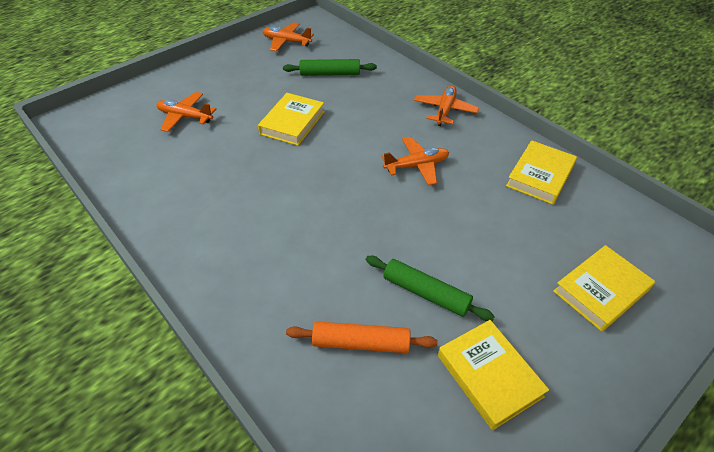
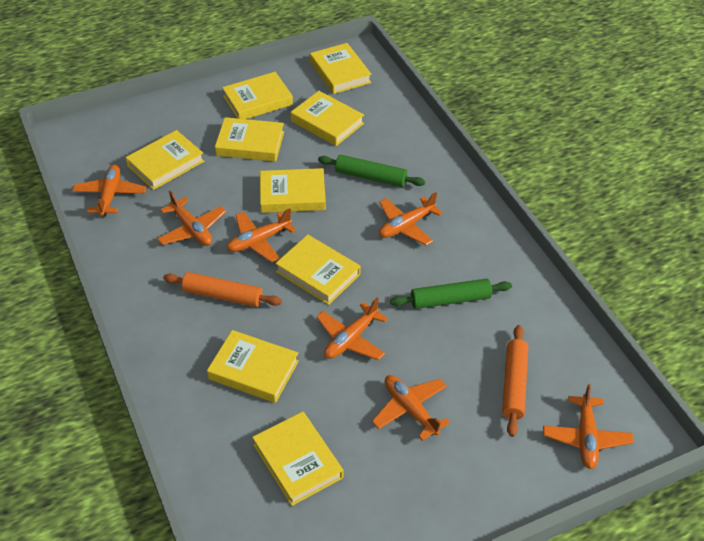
orange plane: 4 -> 7
orange rolling pin: 1 -> 2
yellow book: 4 -> 9

